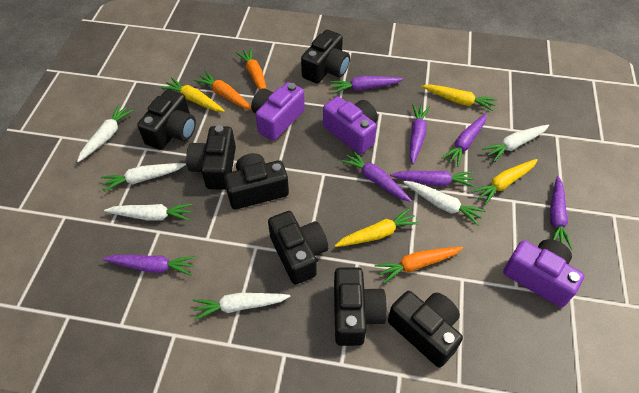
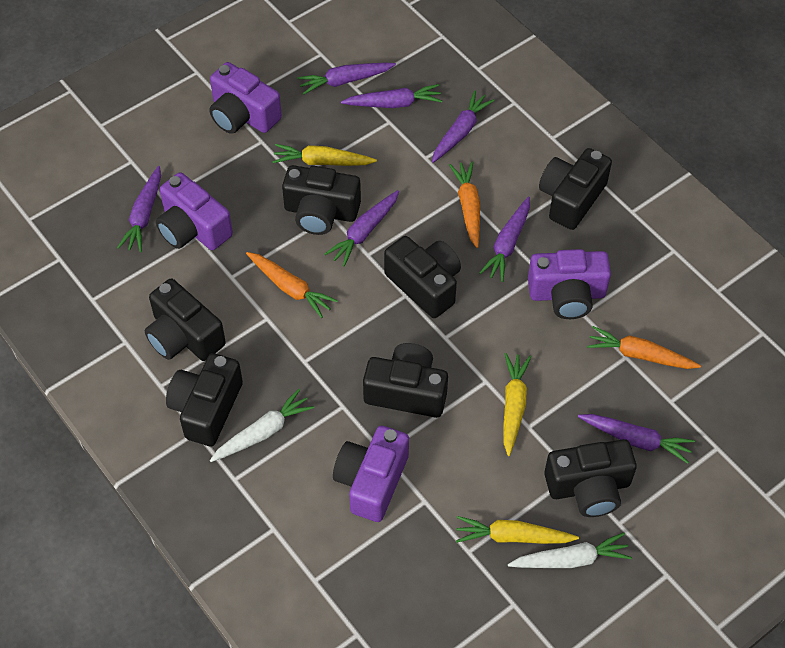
purple camera: 3 -> 4
white carrot: 6 -> 2
yellow carrot: 4 -> 3

